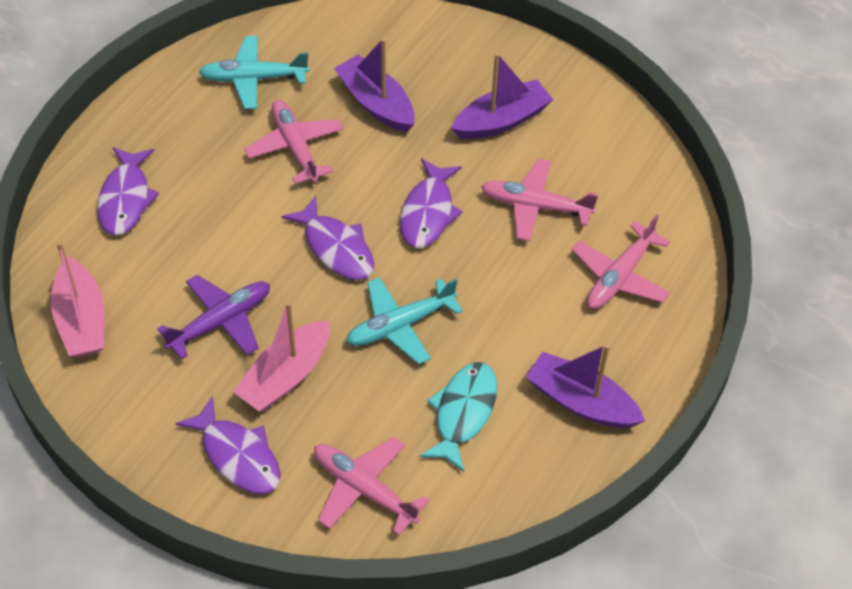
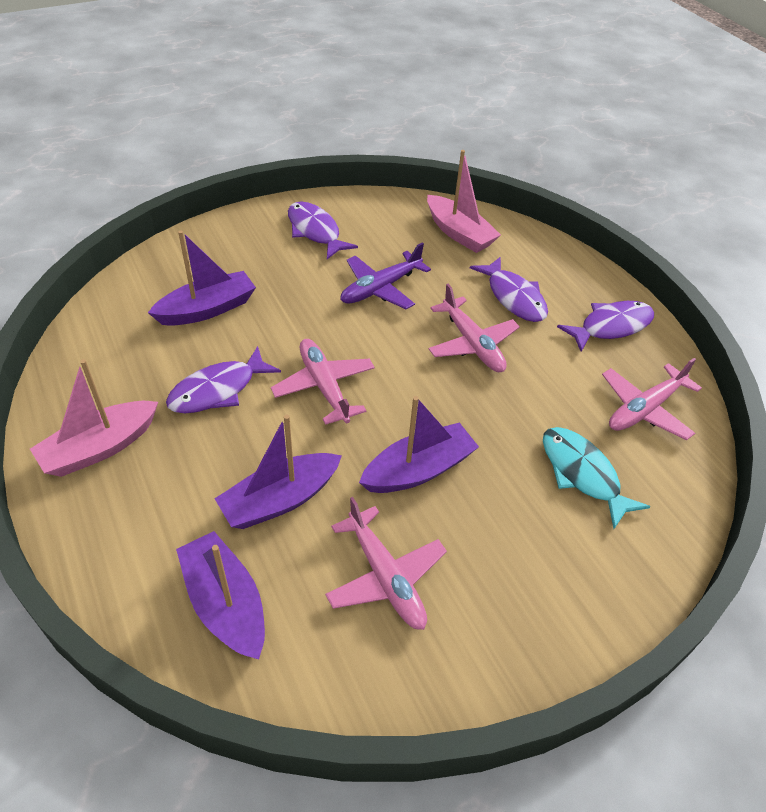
purple boat: 3 -> 4
turquoise plane: 2 -> 0

